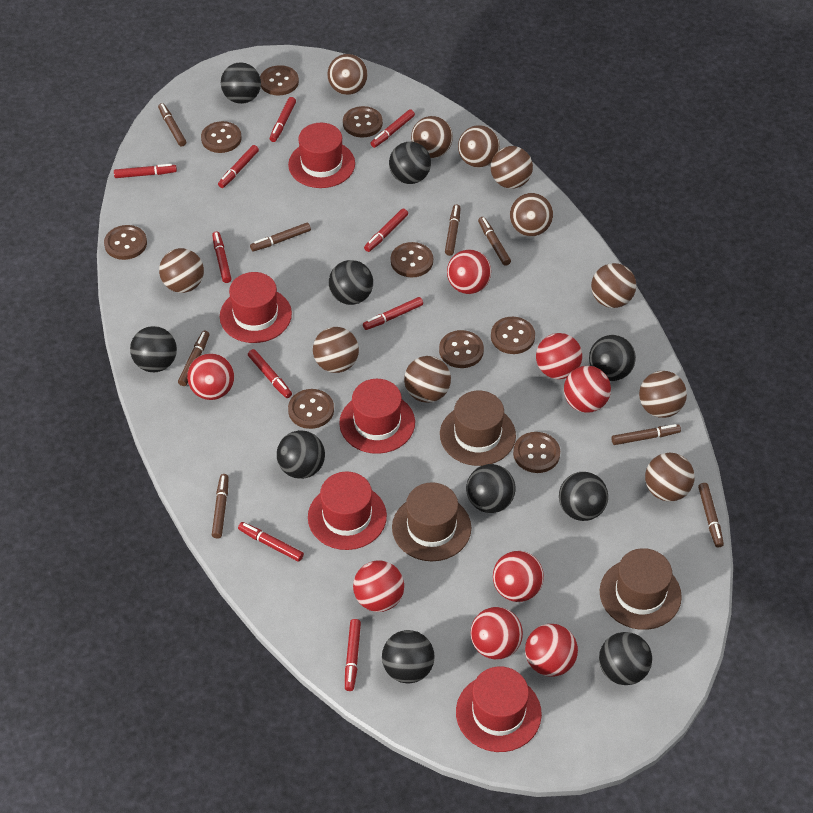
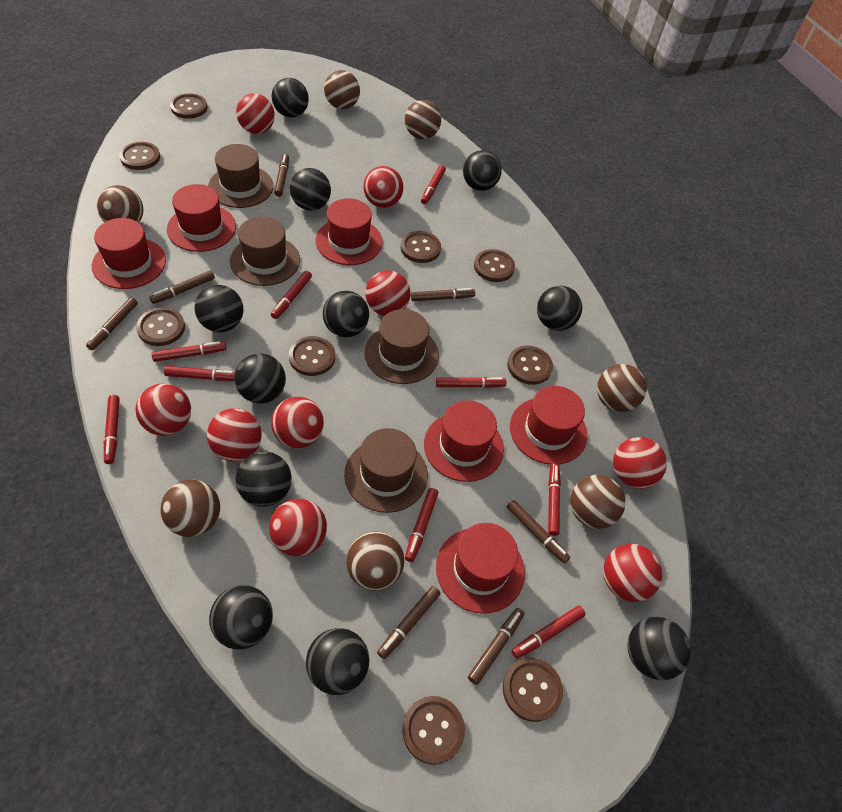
black ball: 10 -> 11
brown ball: 11 -> 7
brown hat: 3 -> 4
brown marker: 8 -> 7
red ball: 8 -> 9
red hat: 5 -> 6
red marker: 10 -> 9

